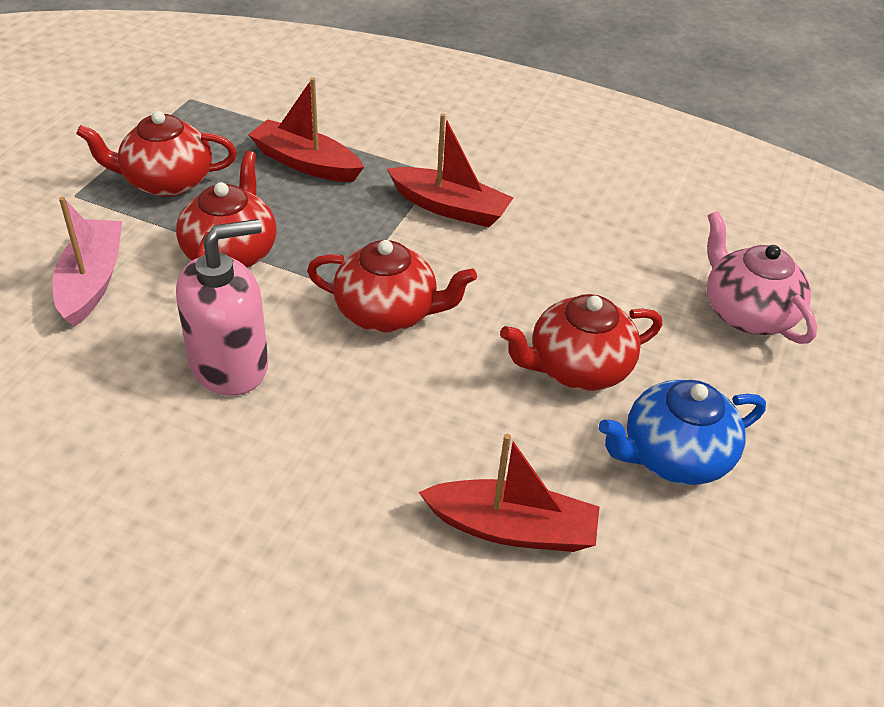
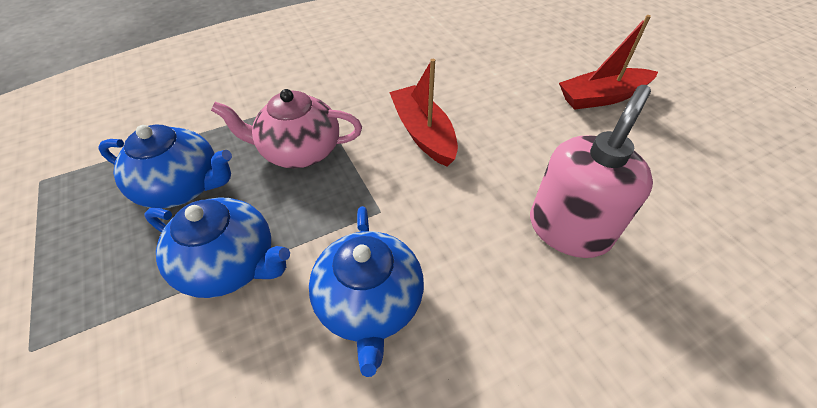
blue teapot: 1 -> 3
pink boat: 1 -> 0
red boat: 3 -> 2
red teapot: 4 -> 0

